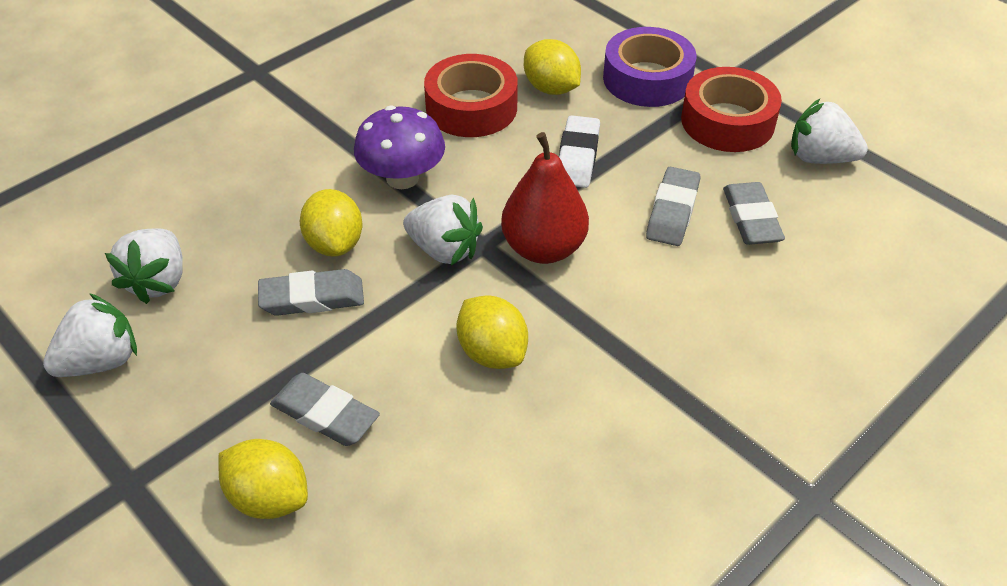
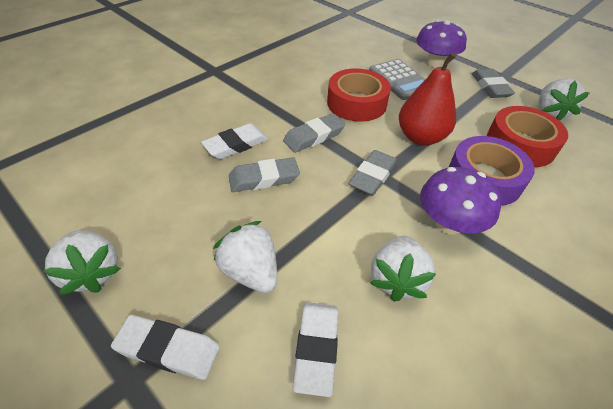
grey calculator: 0 -> 1
purple mushroom: 1 -> 2
white eraser: 1 -> 3
yellow lemon: 4 -> 0

